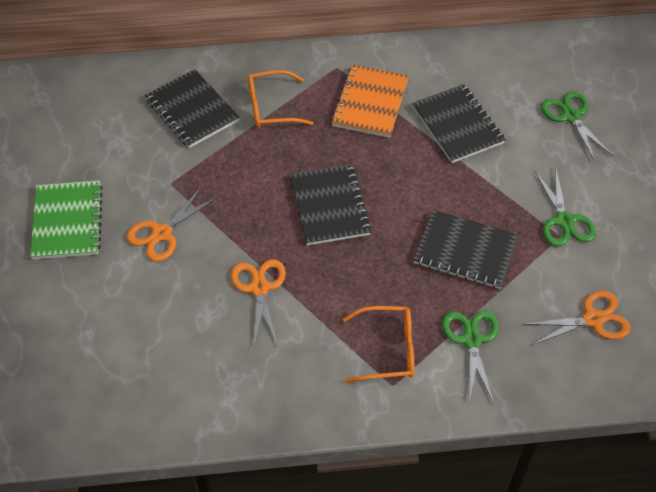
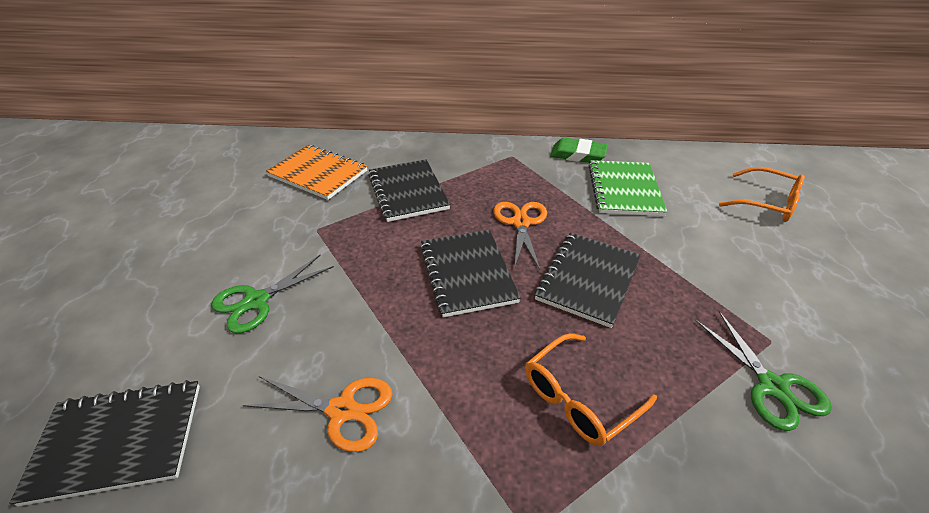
green eraser: 0 -> 1
green scissors: 3 -> 2
orange scissors: 3 -> 2

